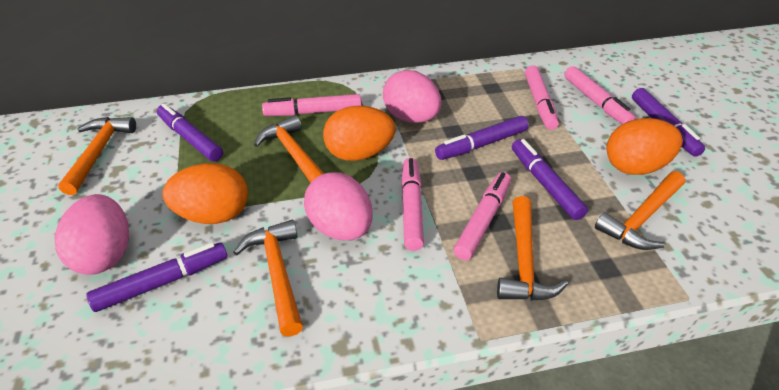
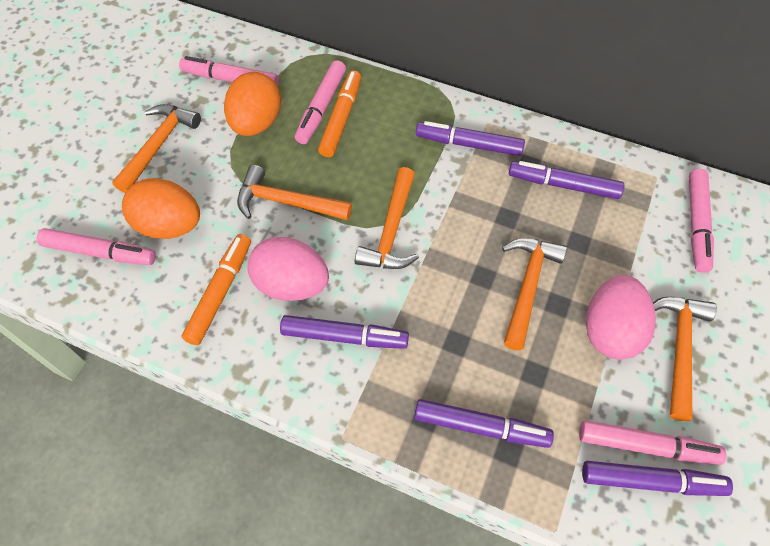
orange egg: 3 -> 2
orange marker: 0 -> 2
pink egg: 3 -> 2

